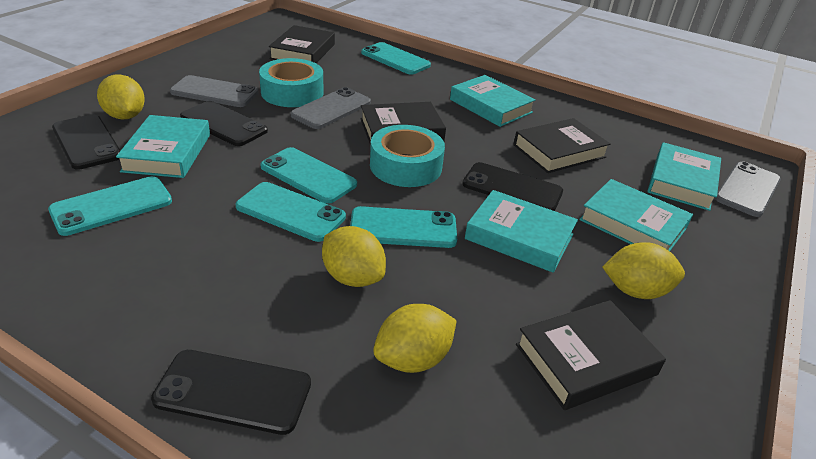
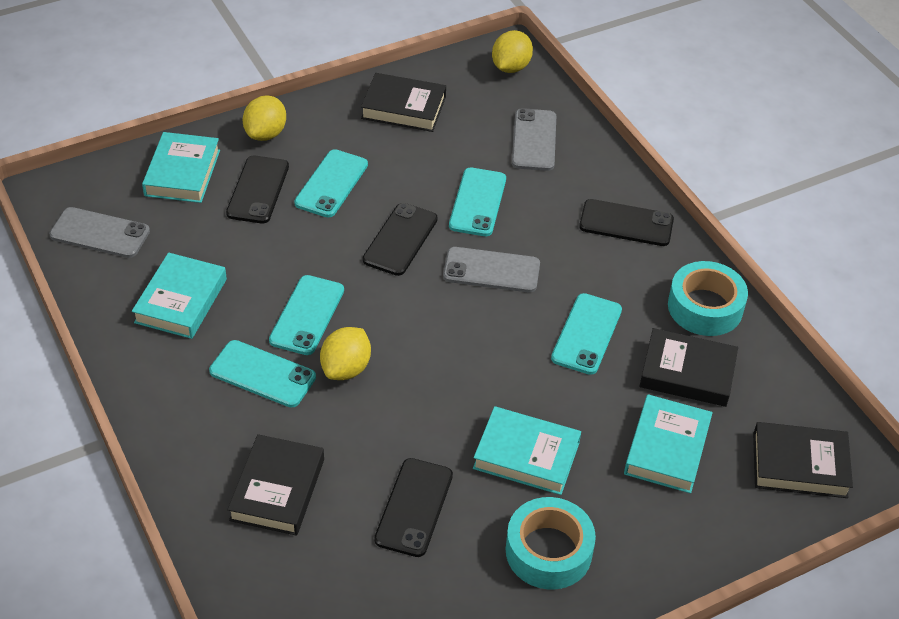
turquoise book: 5 -> 4
yellow lemon: 4 -> 3

